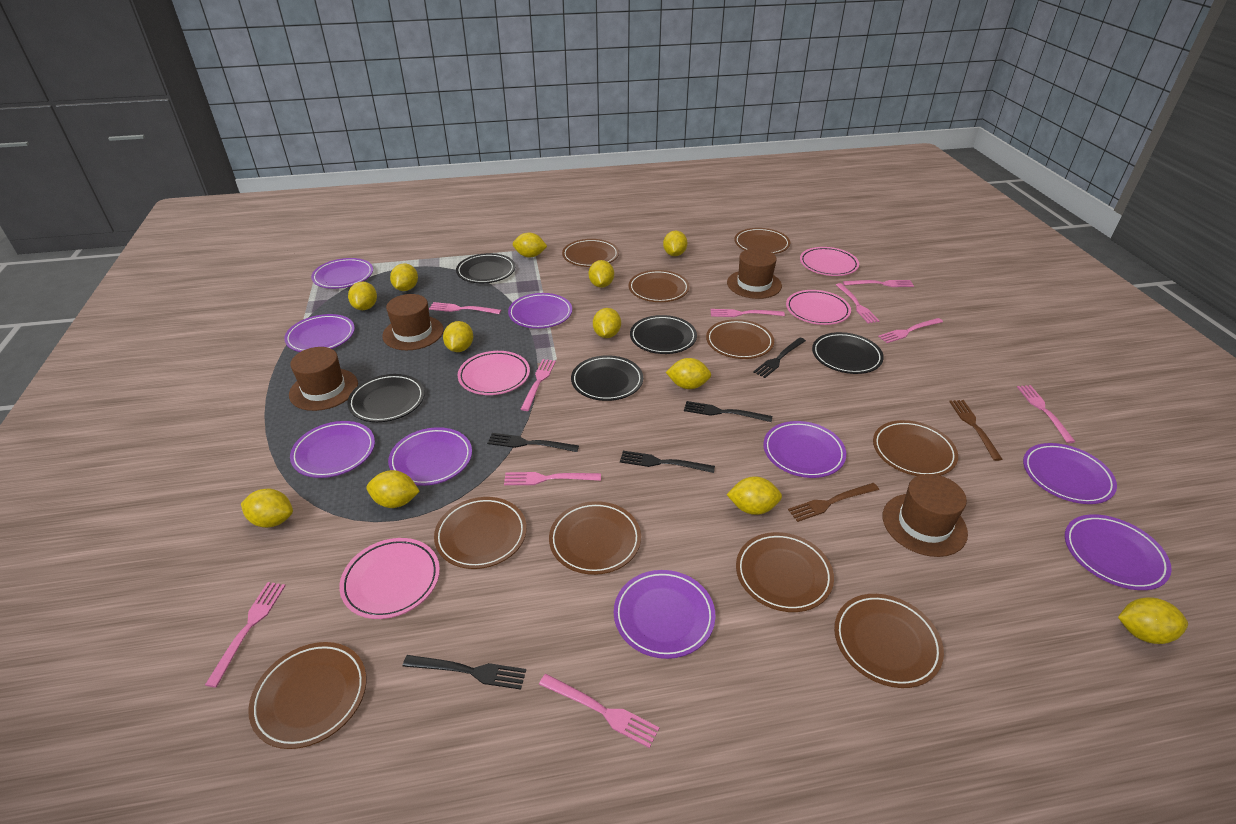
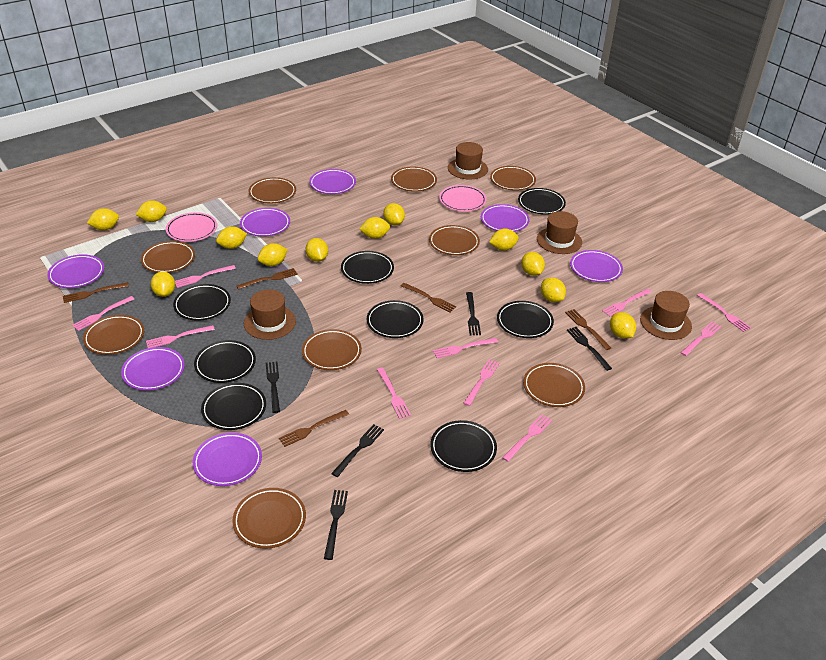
black plate: 5 -> 8
brown fork: 2 -> 5
brown plate: 10 -> 9
pink plate: 4 -> 2
purple plate: 9 -> 7

